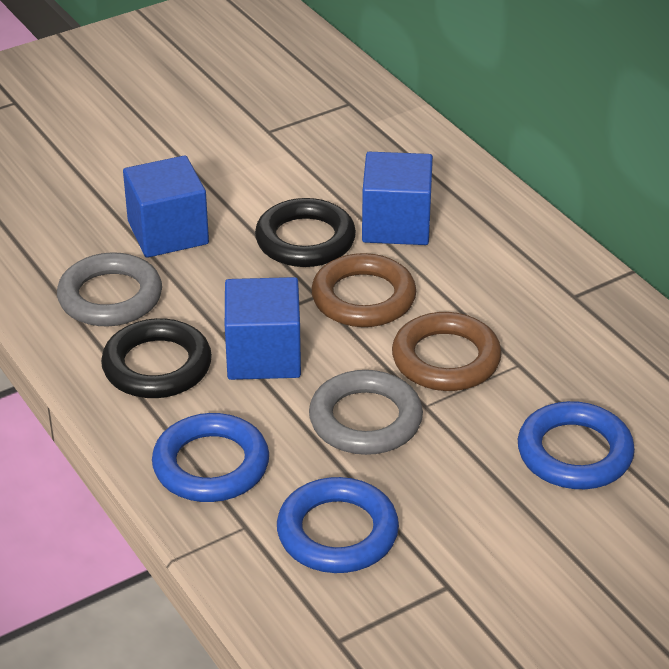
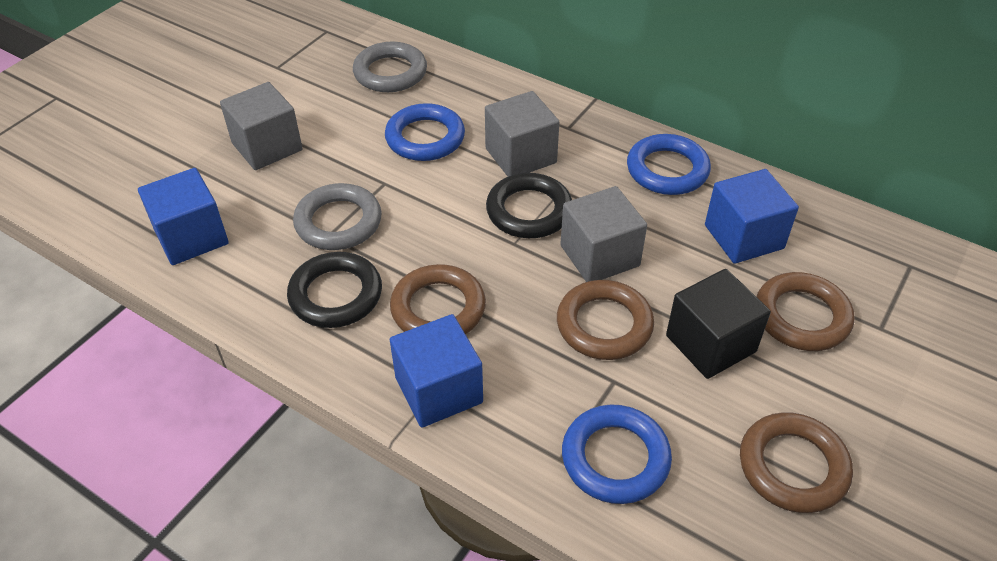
black cube: 0 -> 1
brown ring: 2 -> 4
grey cube: 0 -> 3

